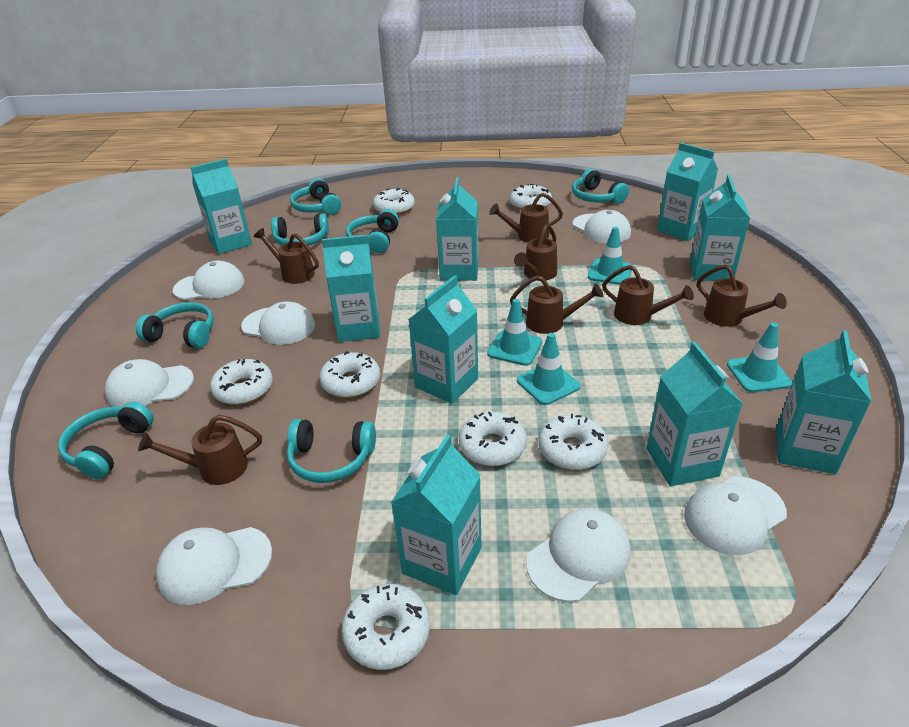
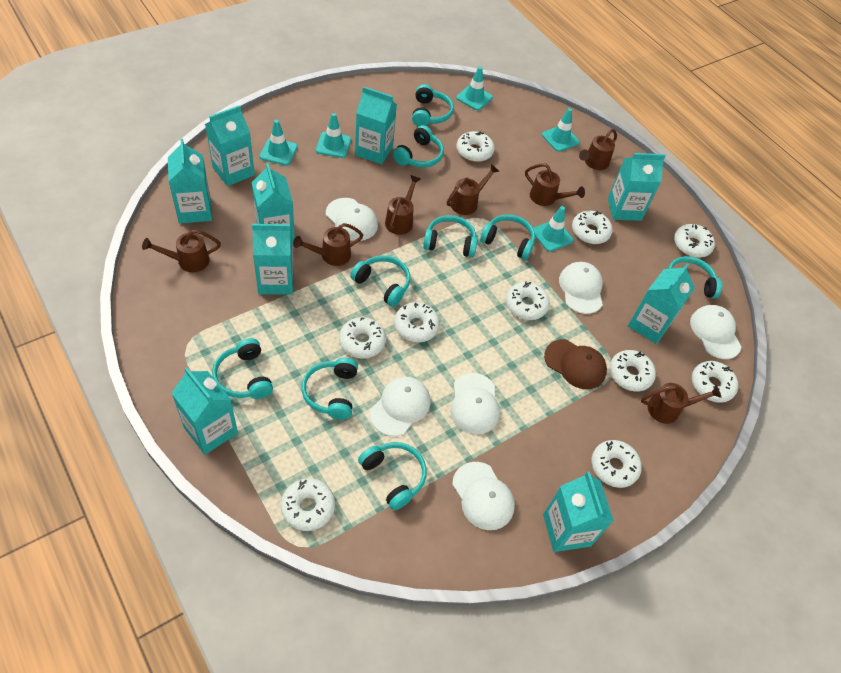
brown cap: 0 -> 1
turquoise headphones: 7 -> 9
turquoise traffic cone: 4 -> 5
white cap: 7 -> 6
white donut: 7 -> 10

